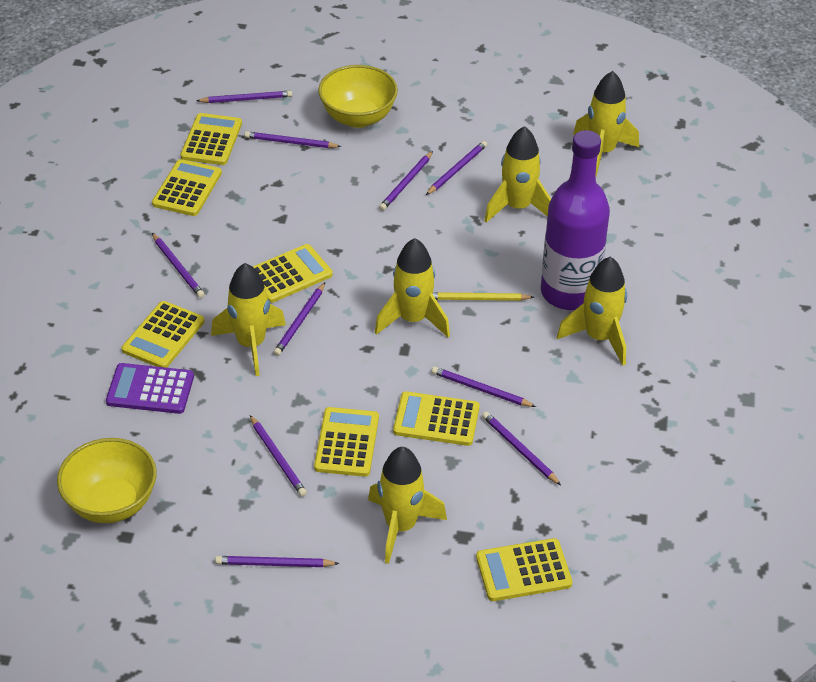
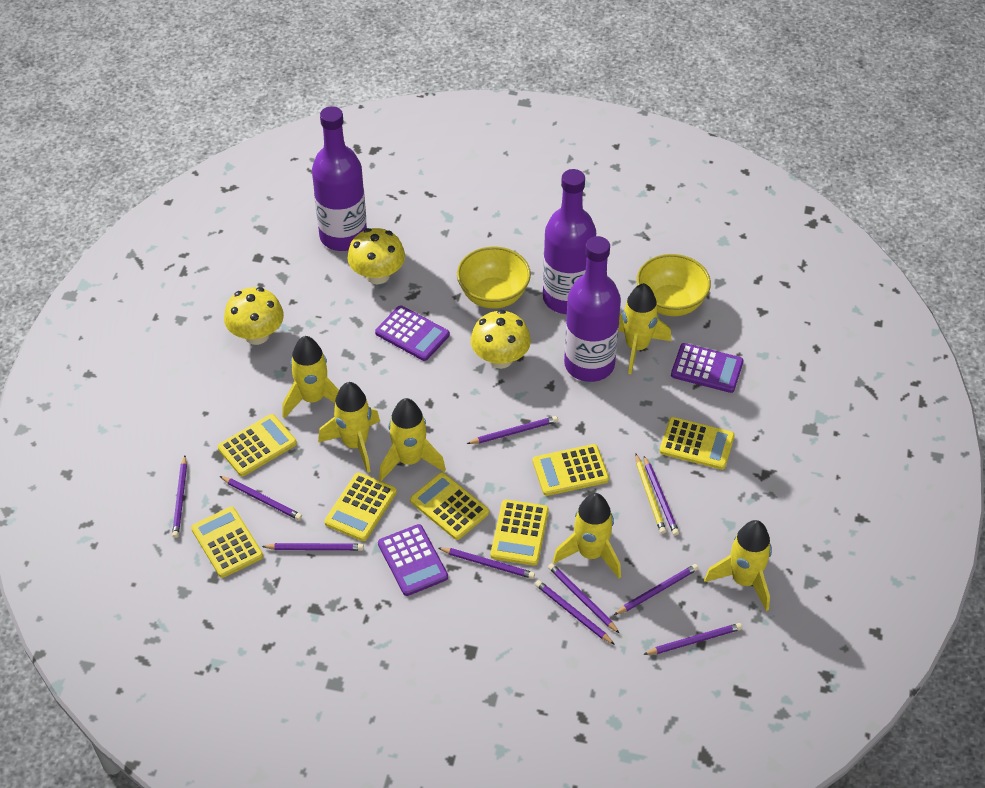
purple bottle: 1 -> 3
purple calculator: 1 -> 3
yellow mushroom: 0 -> 3

